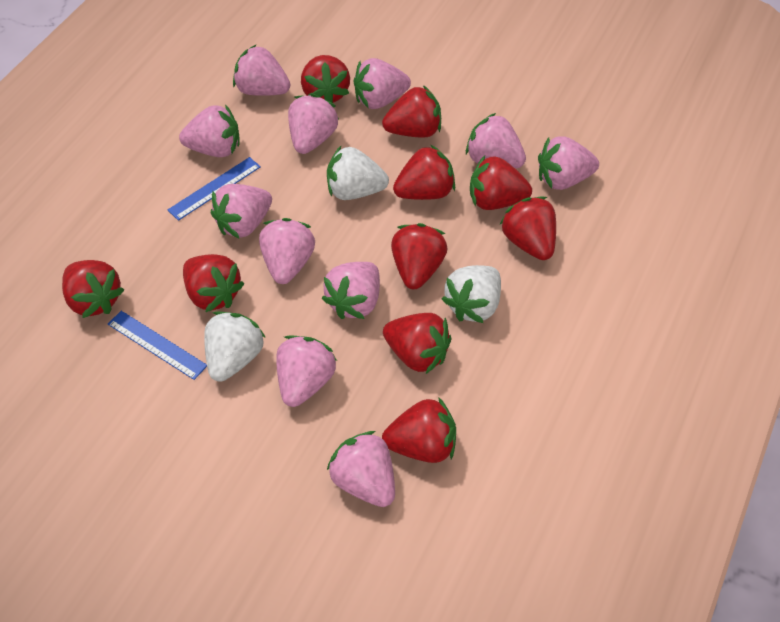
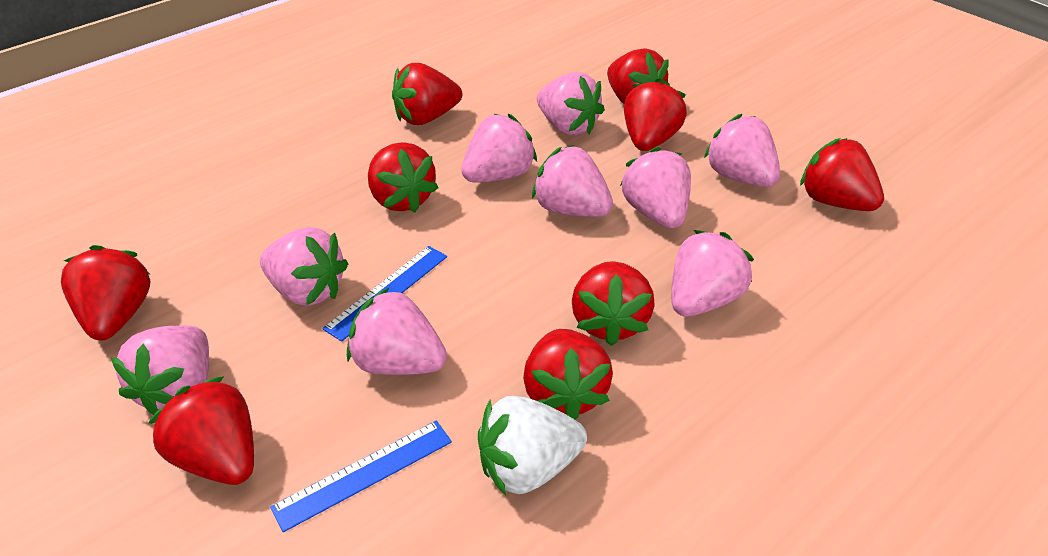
pink strawberry: 11 -> 9
red strawberry: 10 -> 9
white strawberry: 3 -> 1

